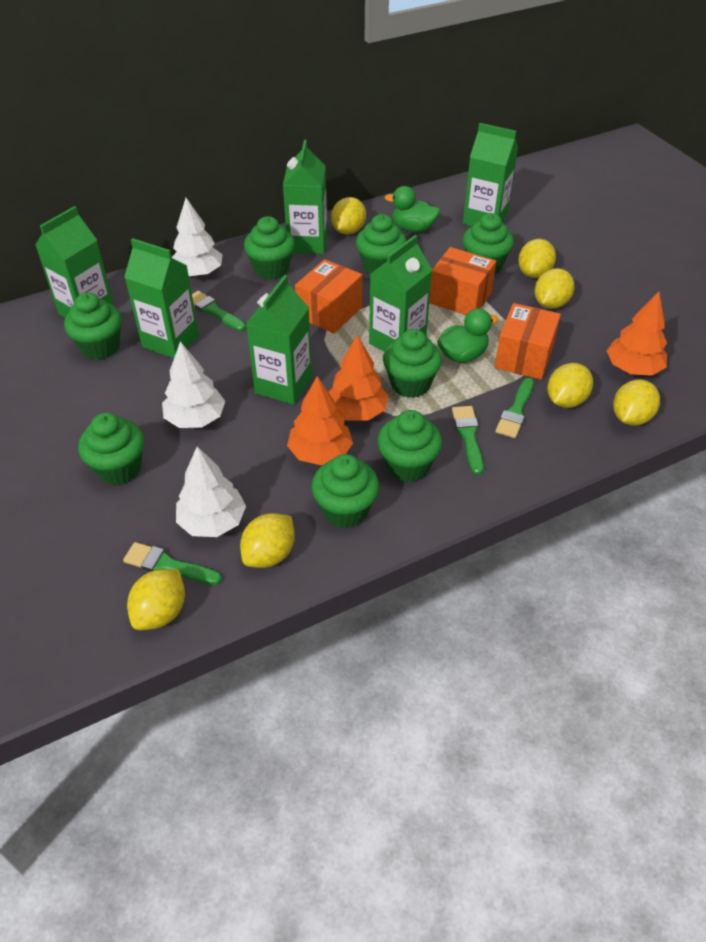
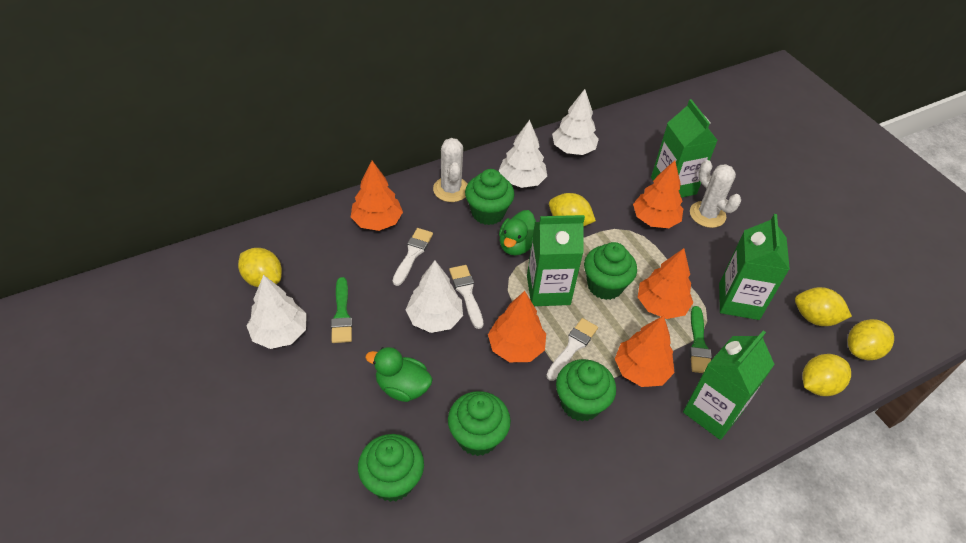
green brush: 4 -> 2
green carton: 6 -> 4
green cupcake: 8 -> 5
orange box: 3 -> 0
orange tree: 3 -> 5
white brush: 0 -> 3
white cactus: 0 -> 2
white tree: 3 -> 4
yellow lemon: 7 -> 5

